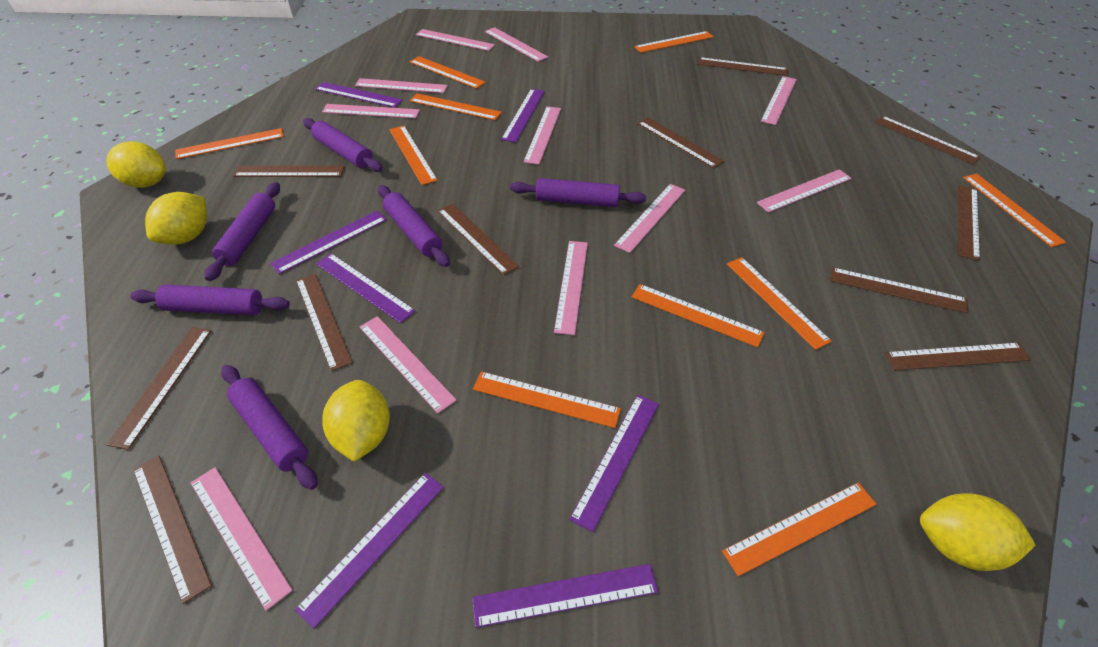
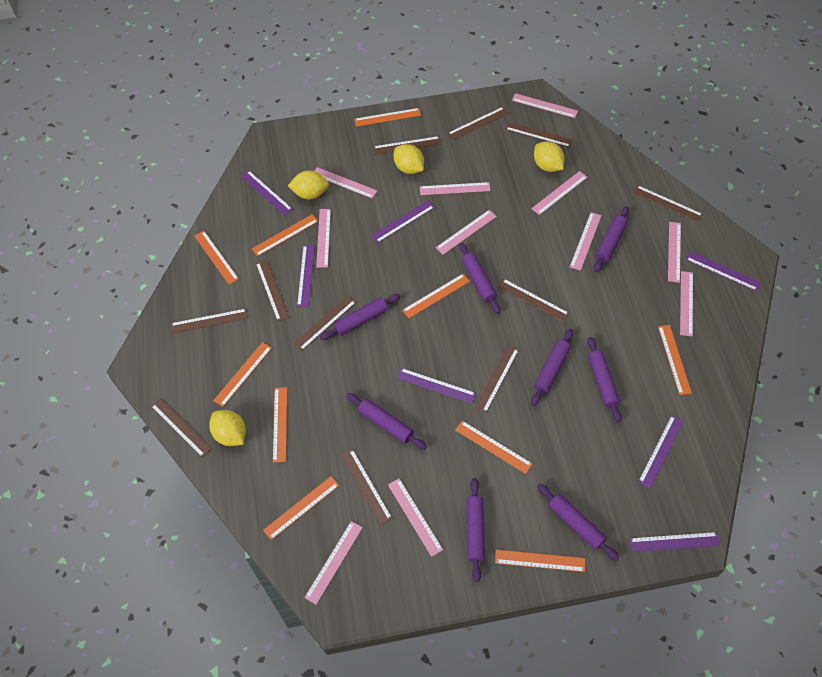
purple rolling pin: 6 -> 8

